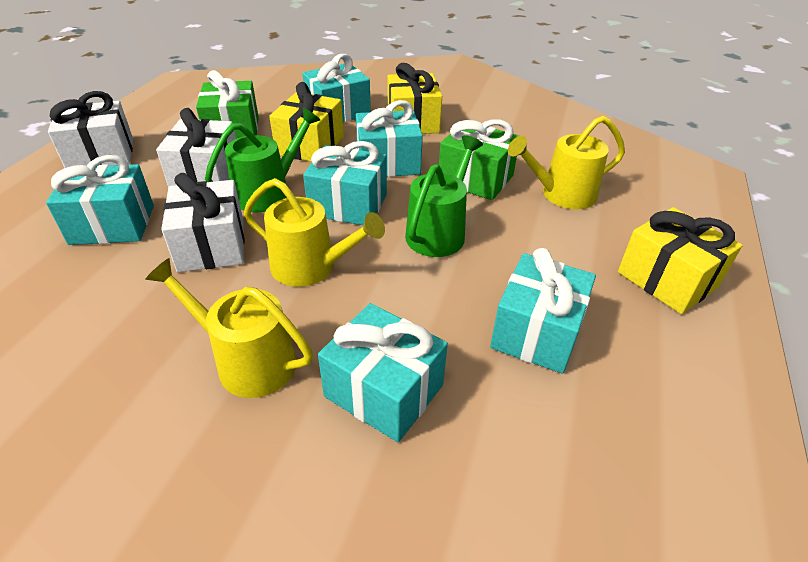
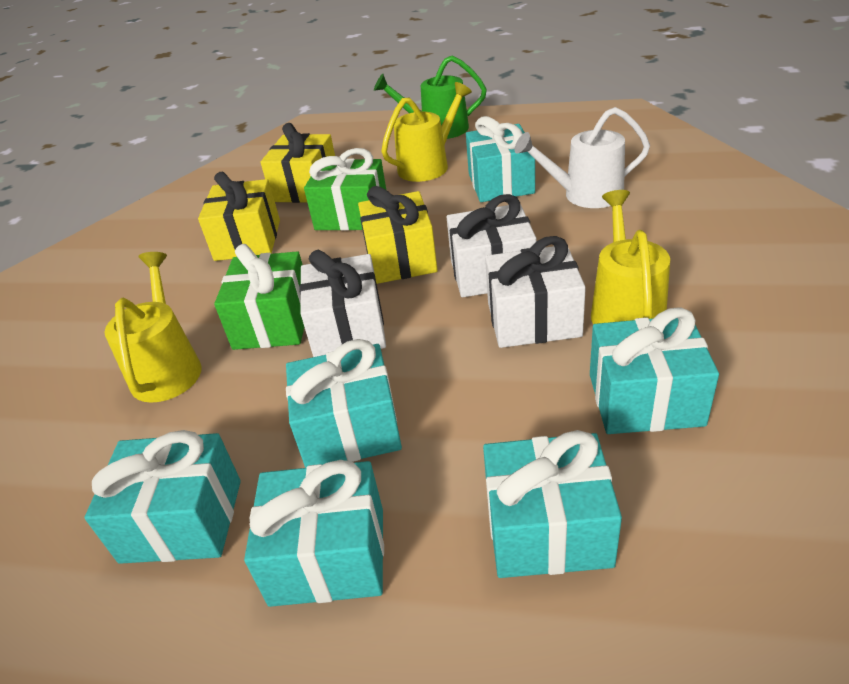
green watering can: 2 -> 1
white watering can: 0 -> 1

